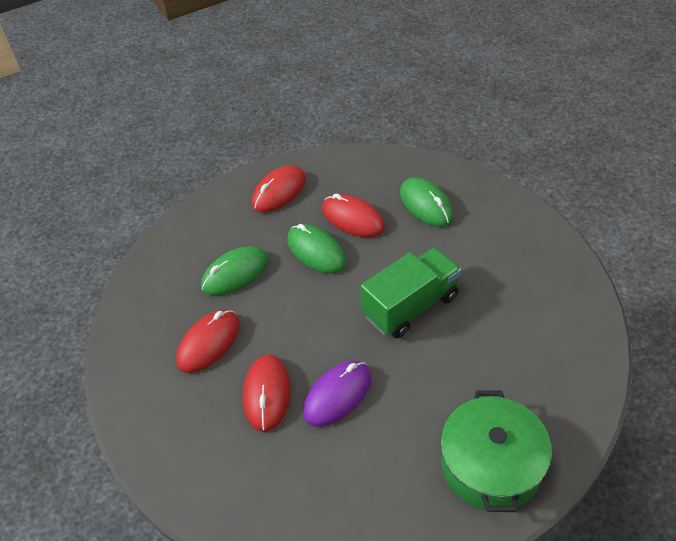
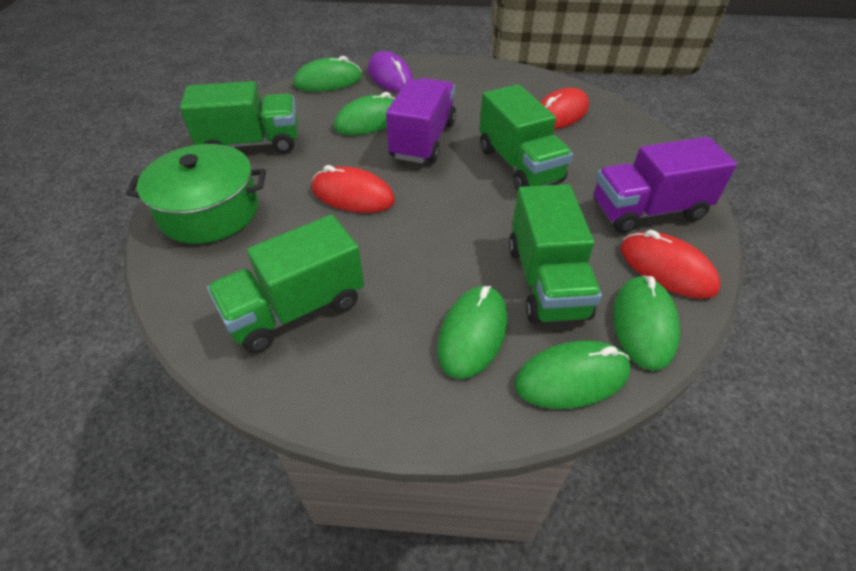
green mouse: 3 -> 5
green truck: 1 -> 4
purple truck: 0 -> 2
red mouse: 4 -> 3

